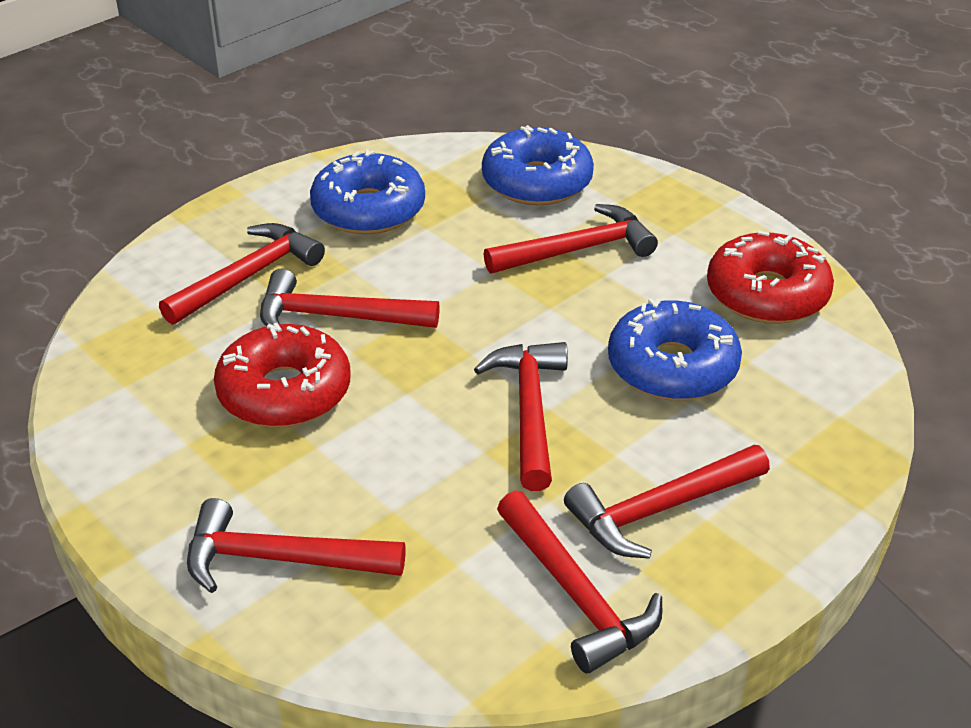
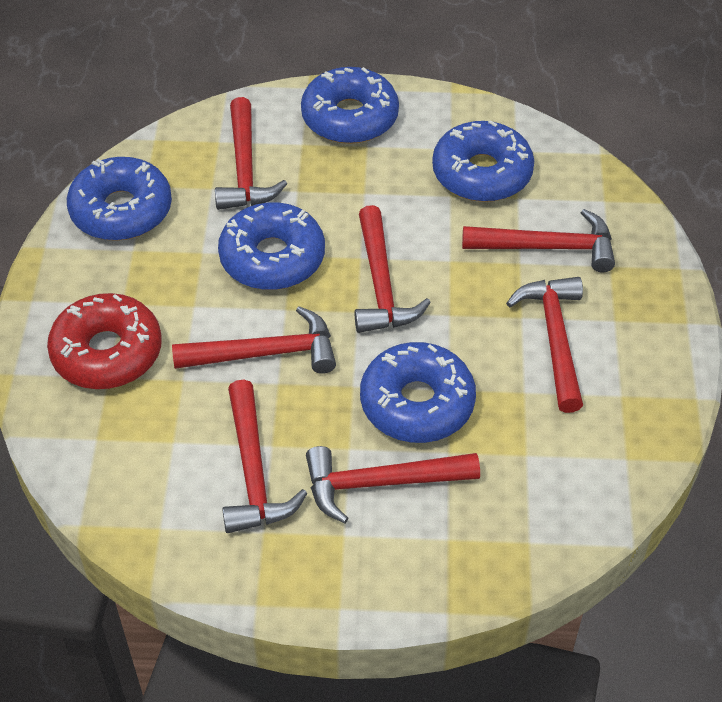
blue donut: 3 -> 5
red donut: 2 -> 1

